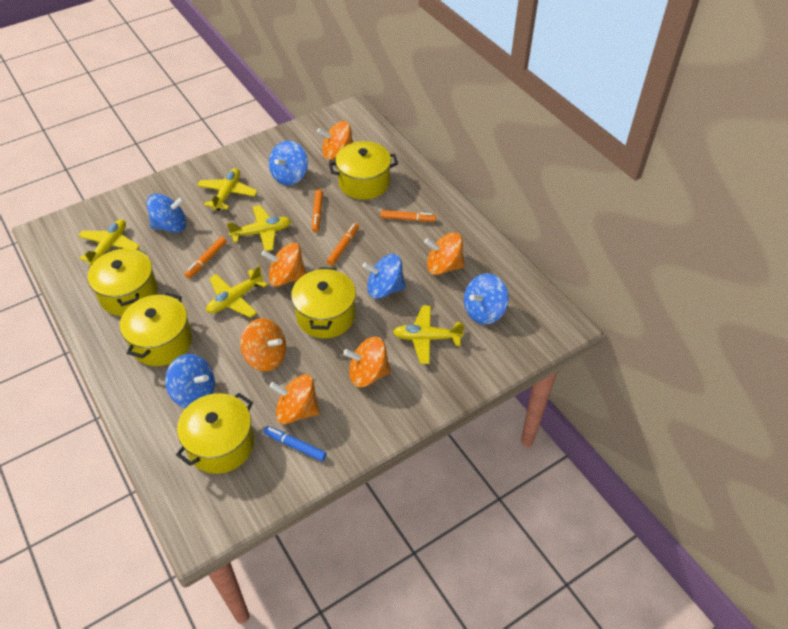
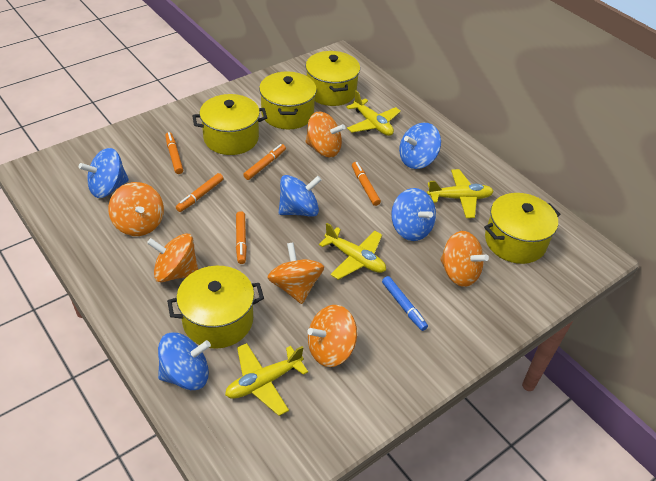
orange marker: 4 -> 5
yellow plane: 5 -> 4

